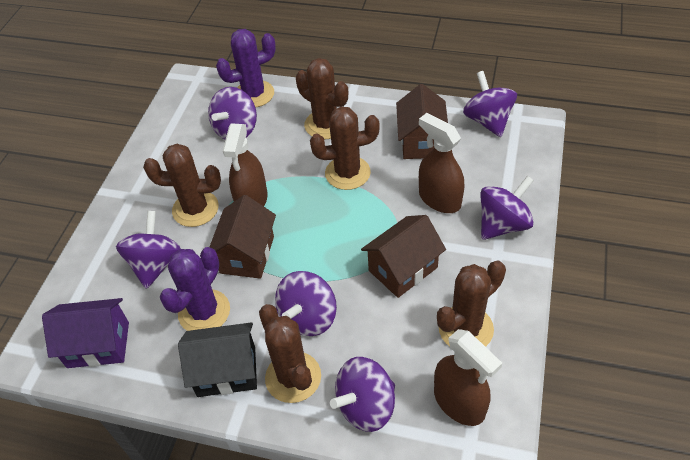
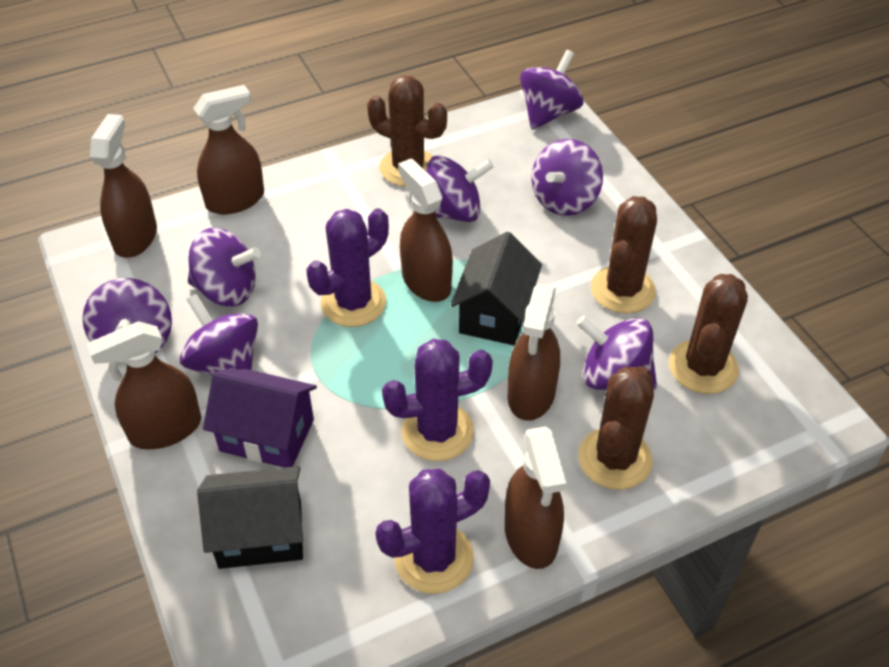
black house: 1 -> 2
brown cactus: 5 -> 4
brown house: 3 -> 0
brown spray bottle: 3 -> 6
purple cactus: 2 -> 3
purple spinning top: 6 -> 7

